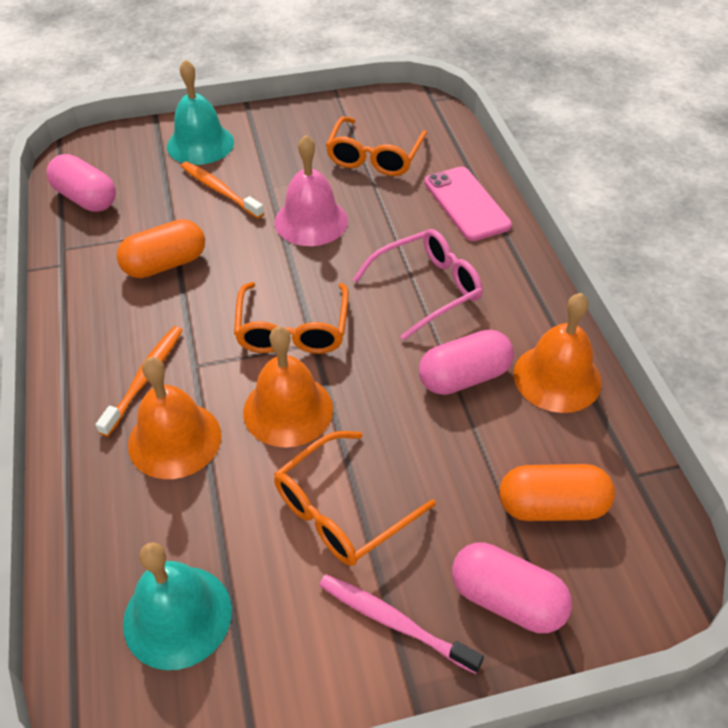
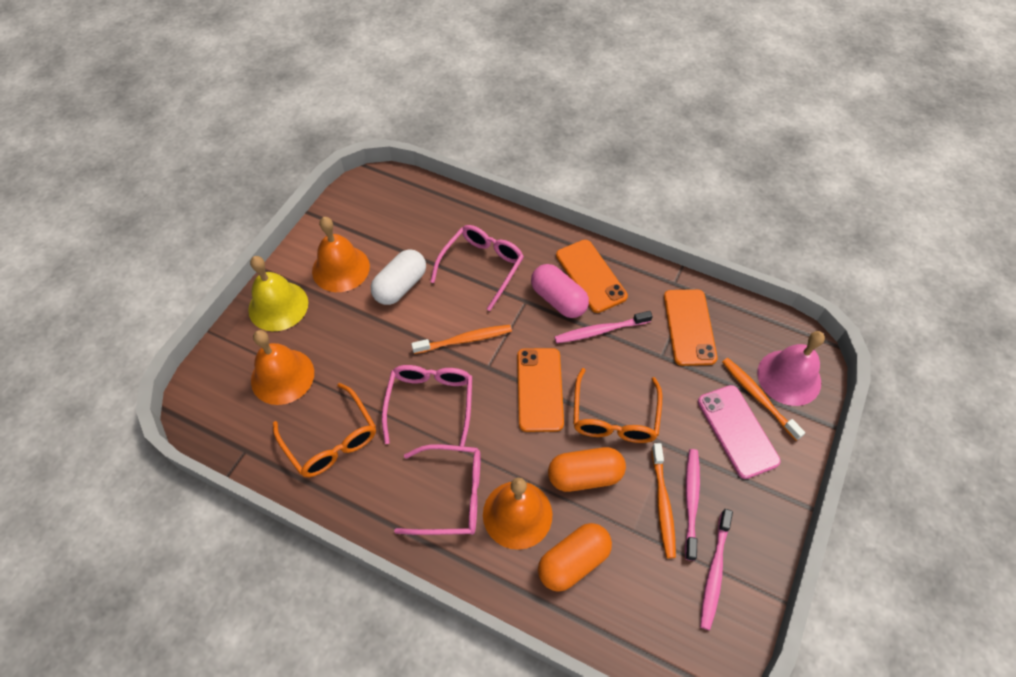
orange glasses: 3 -> 2
orange phone: 0 -> 3
orange toothbrush: 2 -> 3
pink capsule: 3 -> 1
pink glasses: 1 -> 3
pink toothbrush: 1 -> 3
turquoise bell: 2 -> 0
white capsule: 0 -> 1
yellow bell: 0 -> 1

